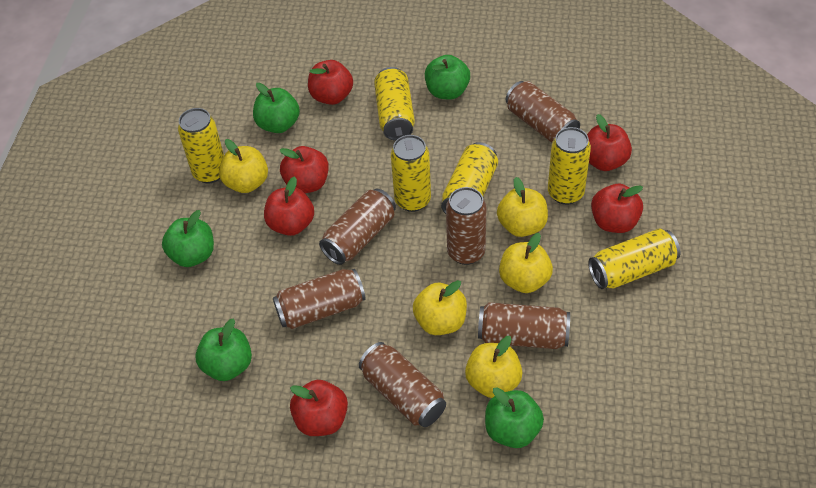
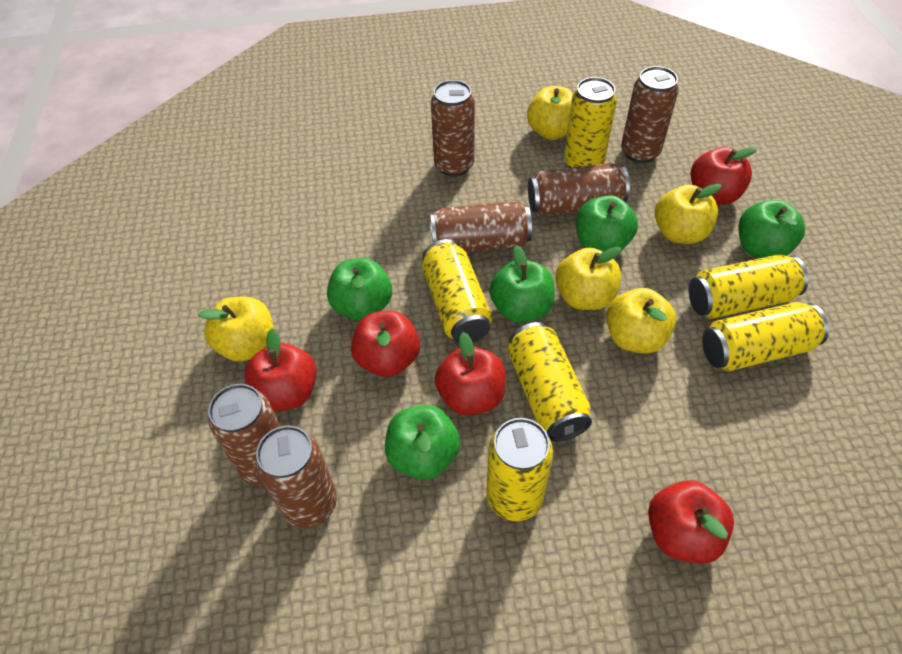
red apple: 6 -> 5

